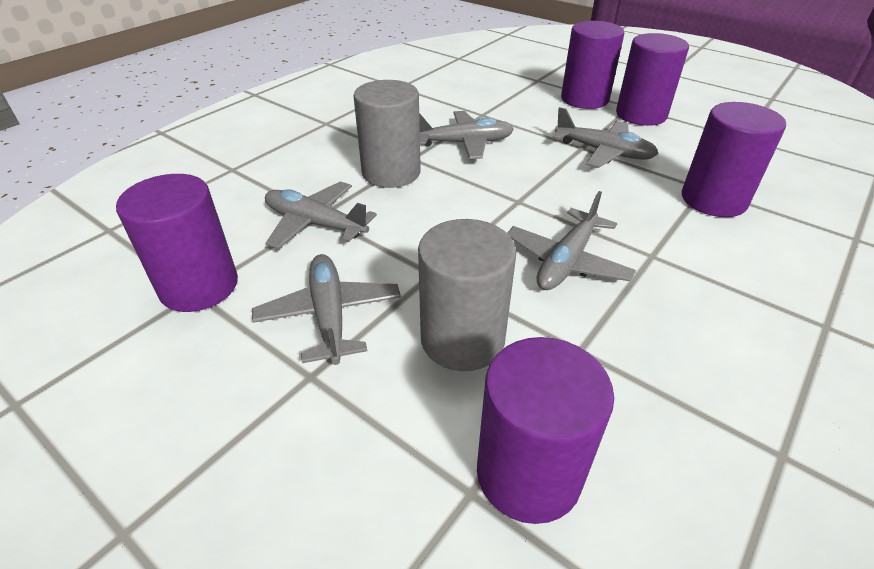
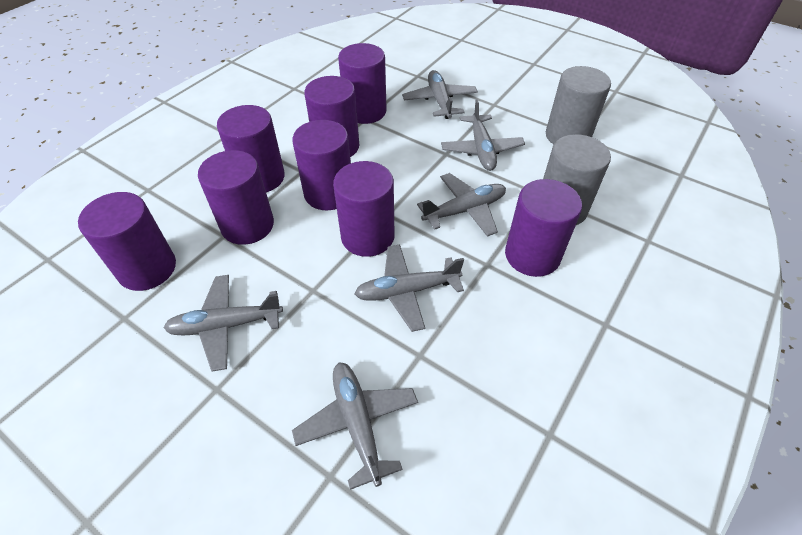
grey plane: 5 -> 6
purple cylinder: 5 -> 8

